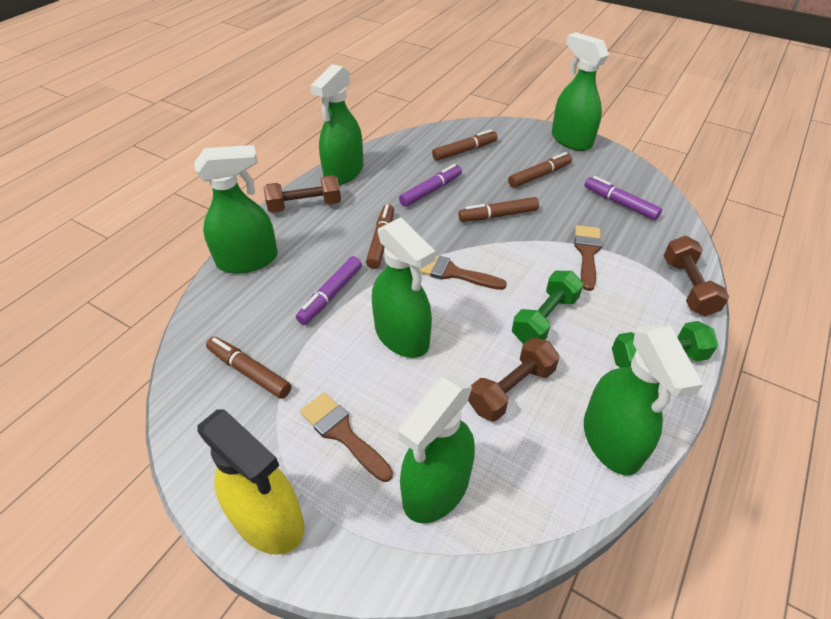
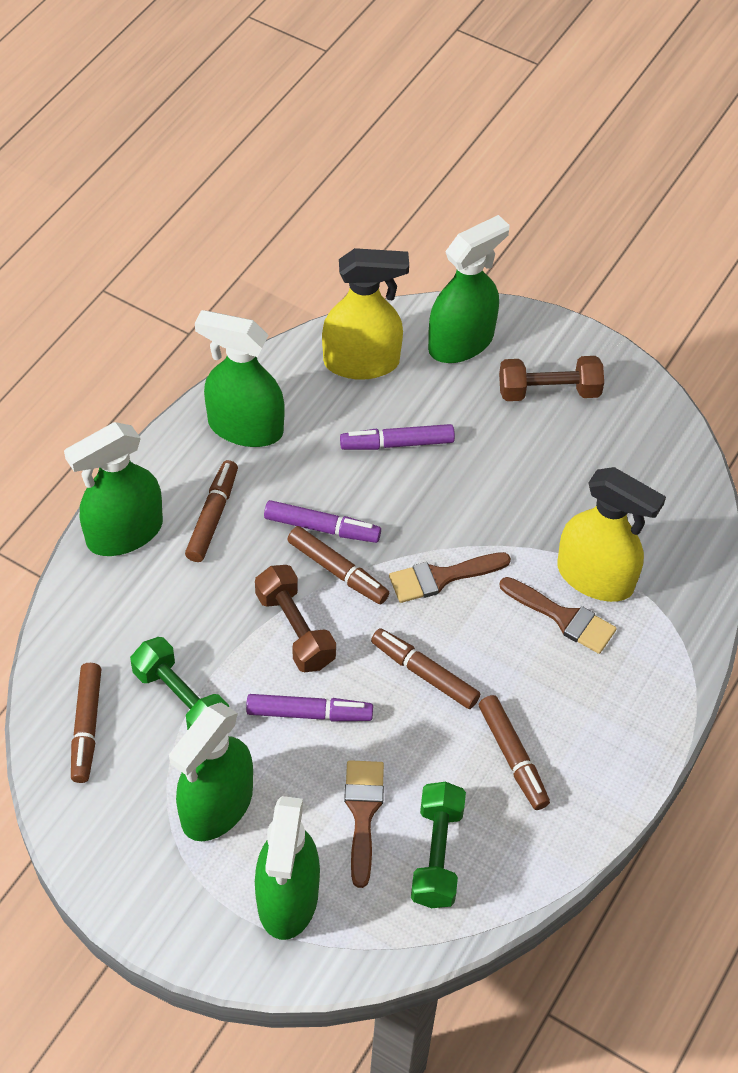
brown dumbbell: 3 -> 2
green spray bottle: 6 -> 5
yellow spray bottle: 1 -> 2

